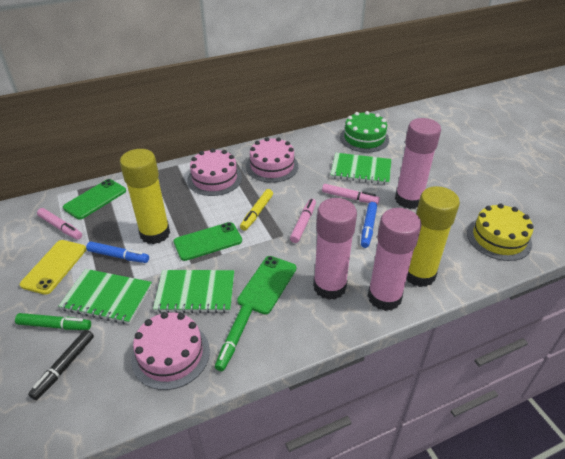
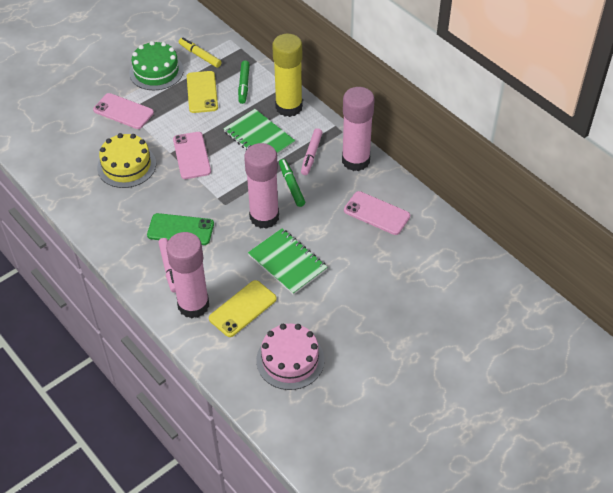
black marker: 1 -> 0
blue marker: 2 -> 0
green notebook: 3 -> 2
green phone: 3 -> 1
pink cake: 3 -> 1
pink marker: 3 -> 2
pink phone: 0 -> 3
yellow glue stick: 2 -> 1
yellow phone: 1 -> 2

